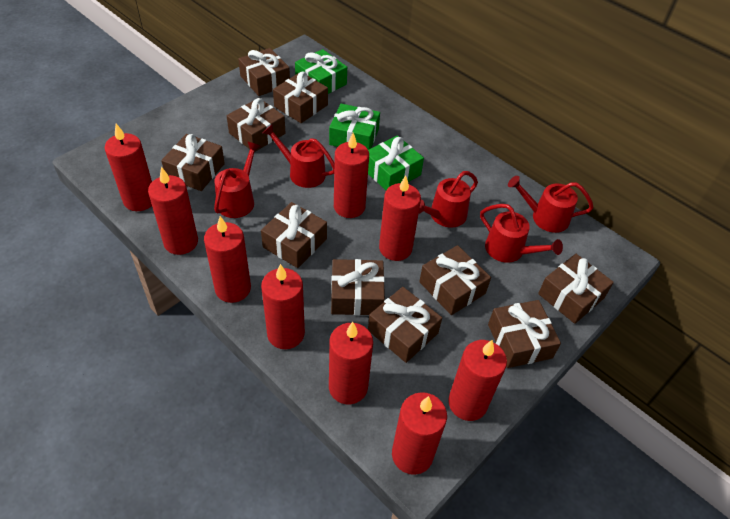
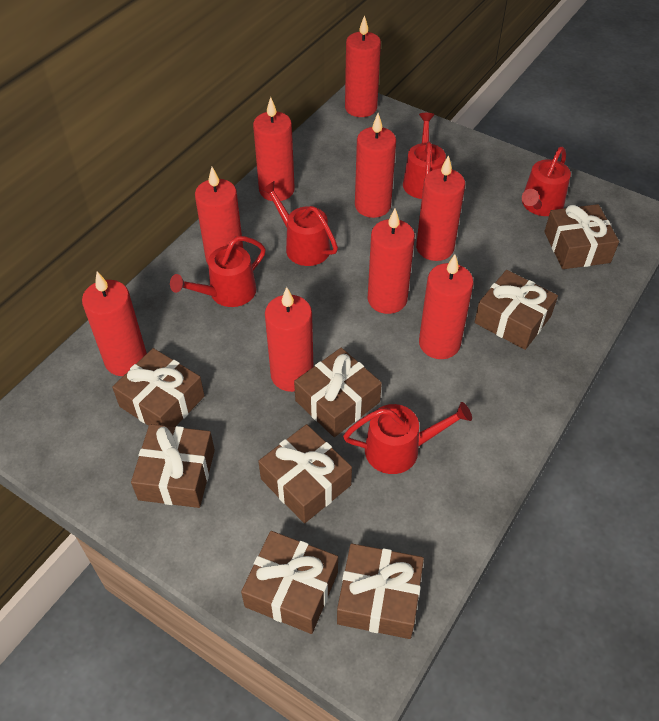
brown gift: 10 -> 8
green gift: 3 -> 0

